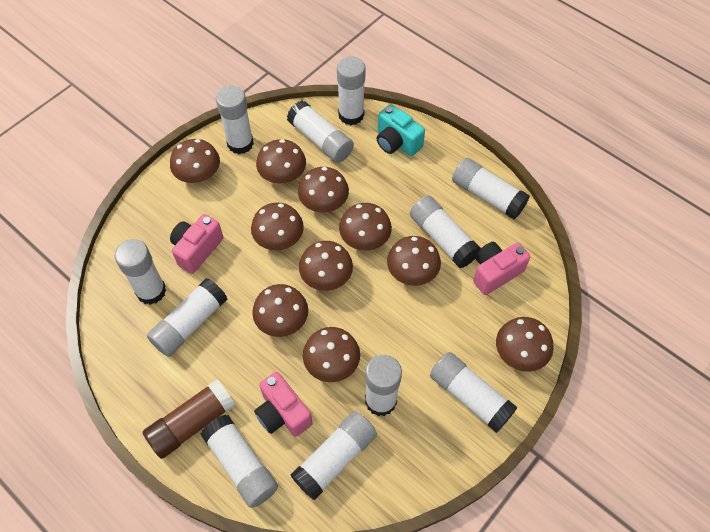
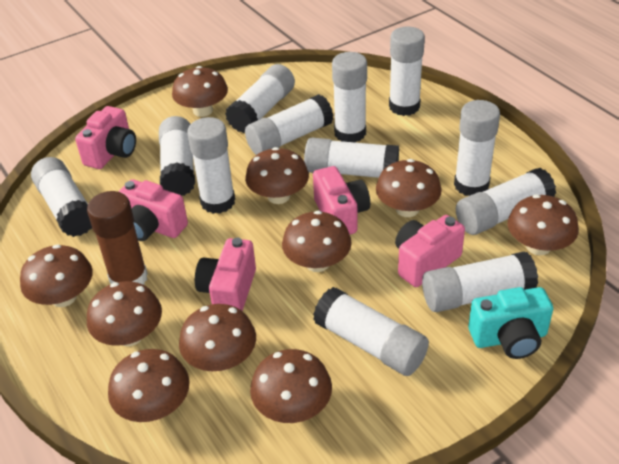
pink camera: 3 -> 5
white glue stick: 11 -> 12

